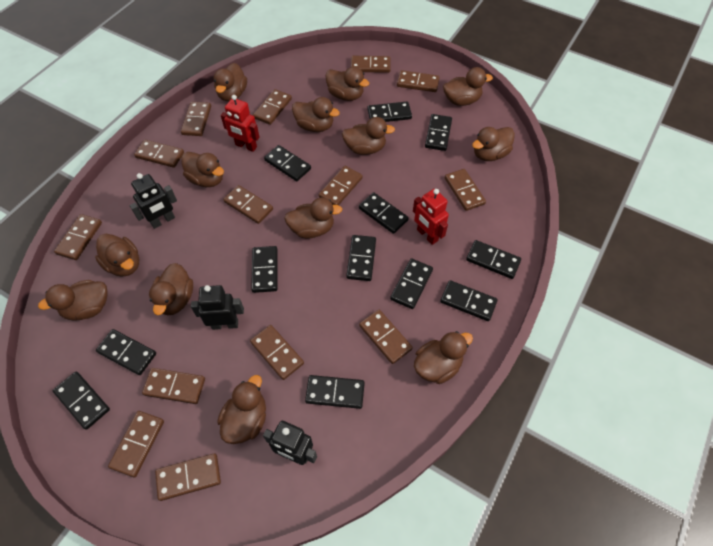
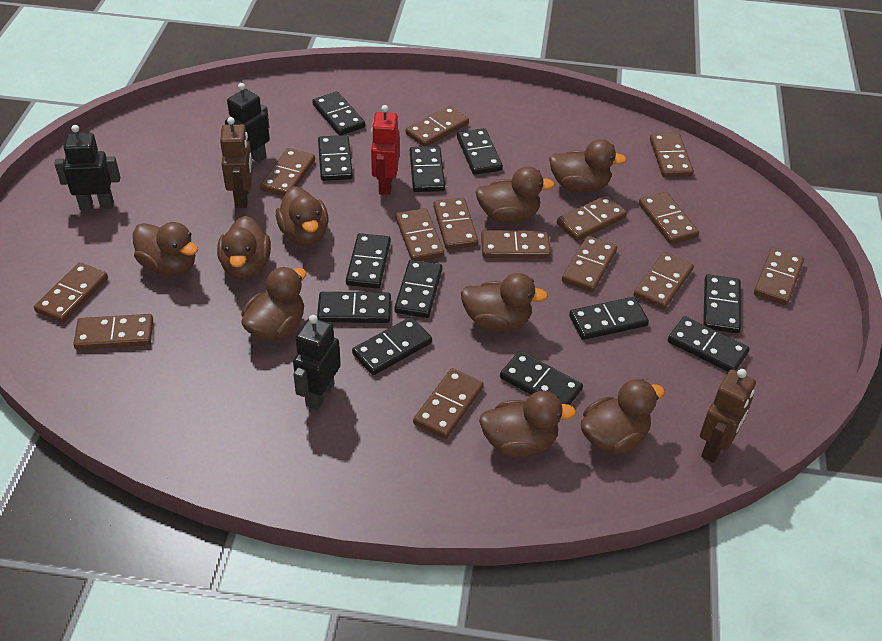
brown duck: 13 -> 9
brown robot: 0 -> 2
red robot: 2 -> 1

